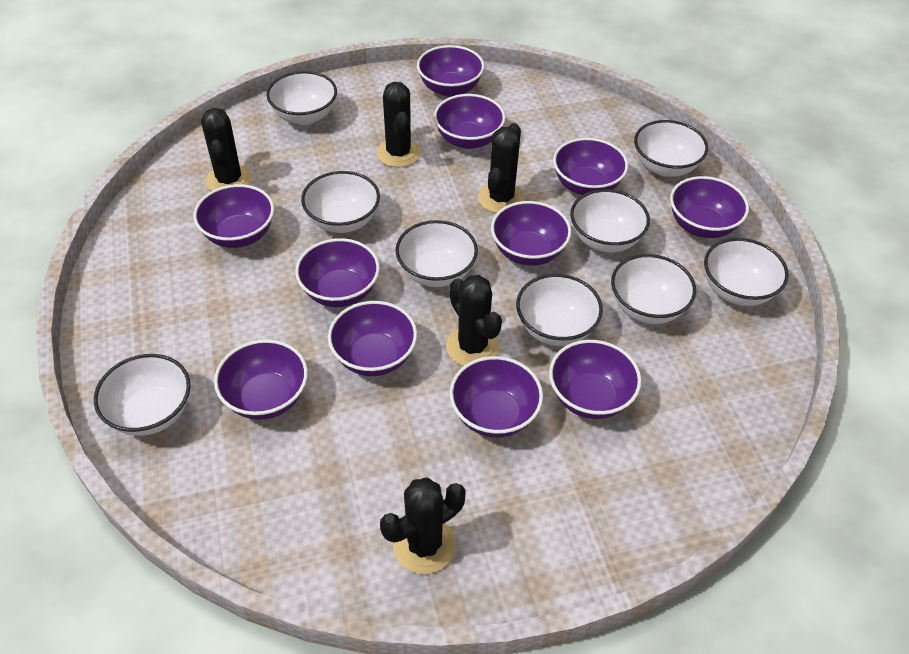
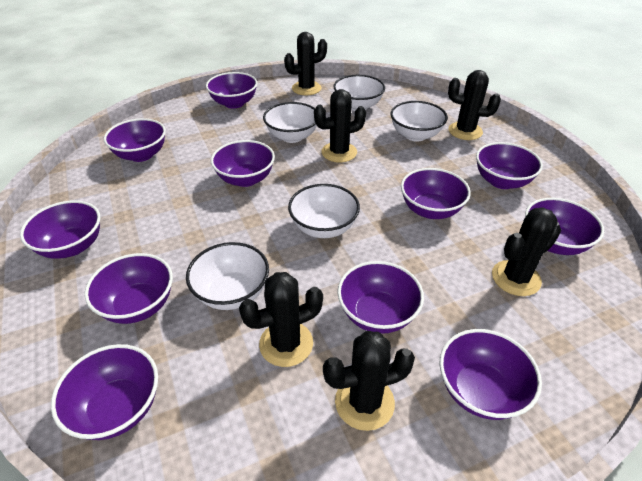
black cactus: 5 -> 6
white bowl: 9 -> 5

